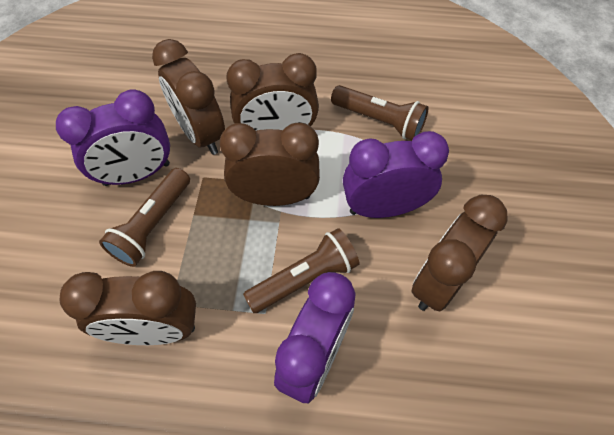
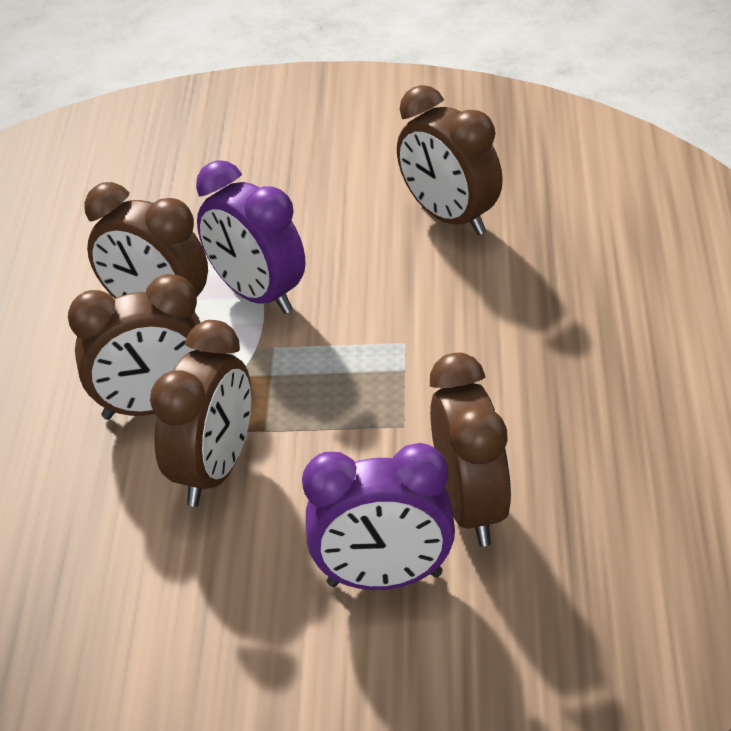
brown flashlight: 3 -> 0
purple clock: 3 -> 2

